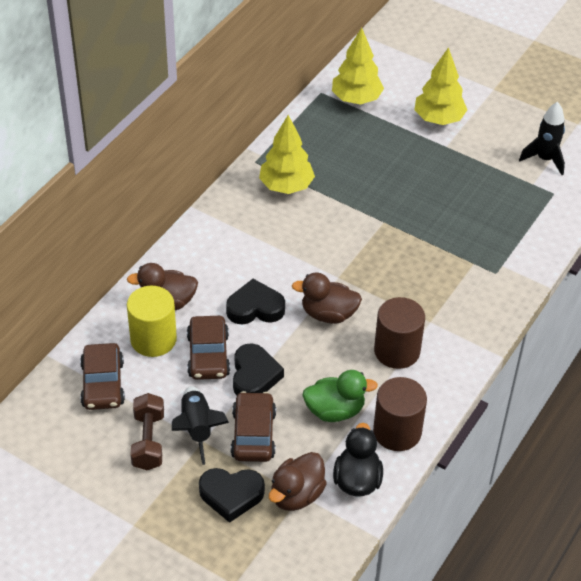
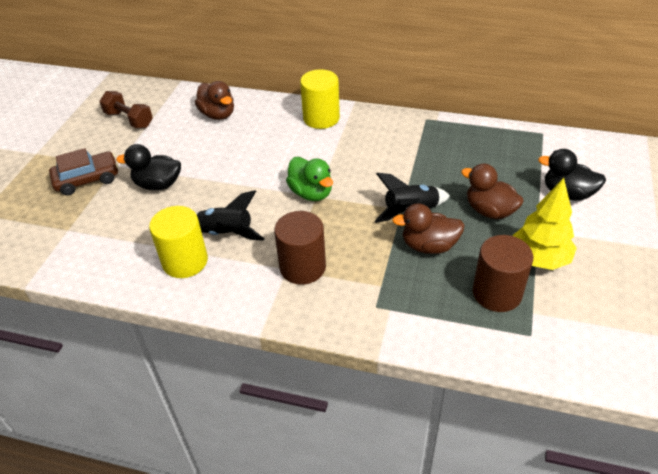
black duck: 1 -> 2
black heart: 3 -> 0
brown car: 3 -> 1
yellow cylinder: 1 -> 2
yellow tree: 3 -> 1

